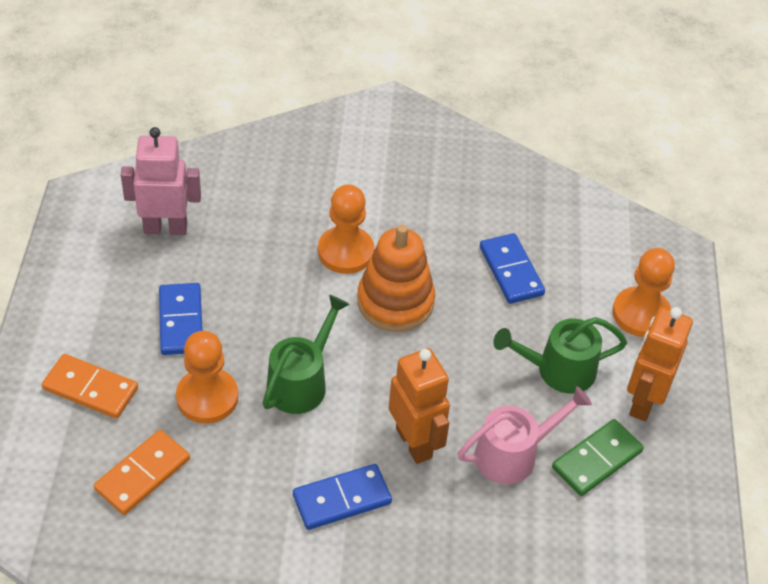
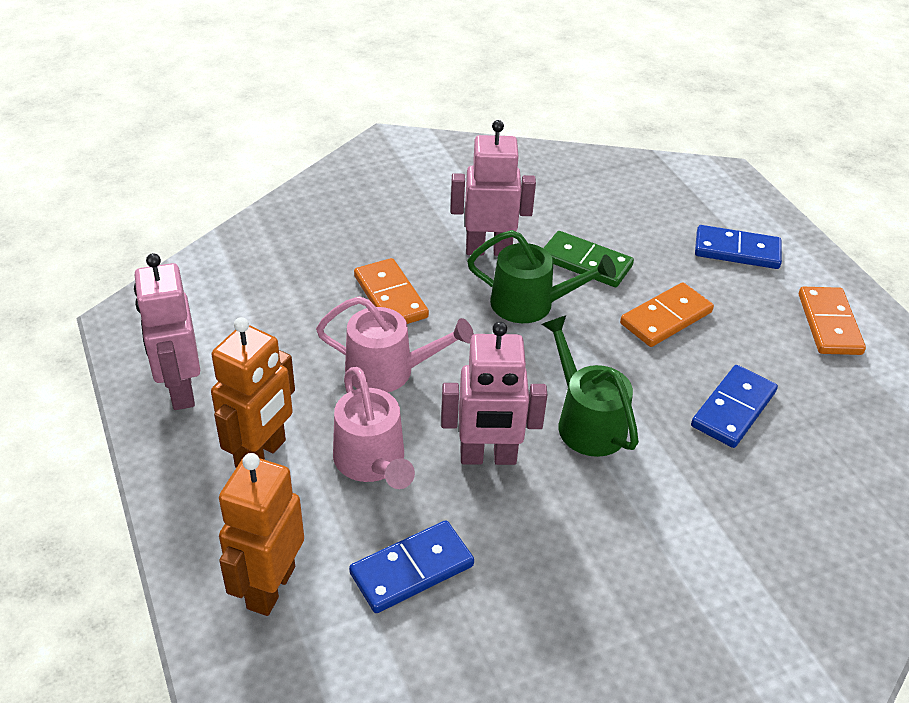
orange domino: 2 -> 3
orange pawn: 3 -> 0
orange stacking toy: 1 -> 0
pink robot: 1 -> 3
pink watering can: 1 -> 2

